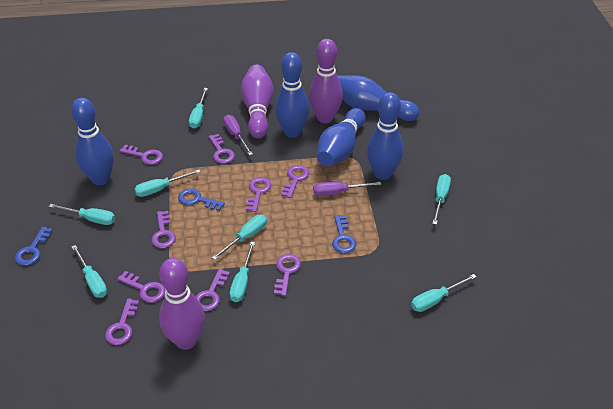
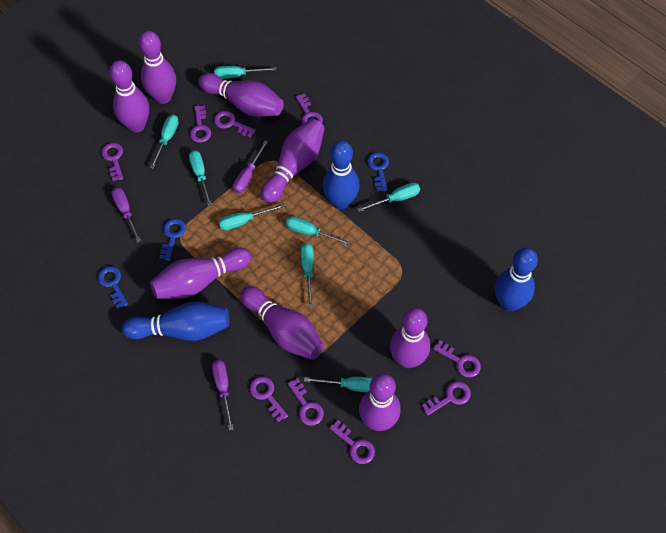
blue bowling pin: 5 -> 3
purple bowling pin: 3 -> 8
purple screwdriver: 2 -> 3

